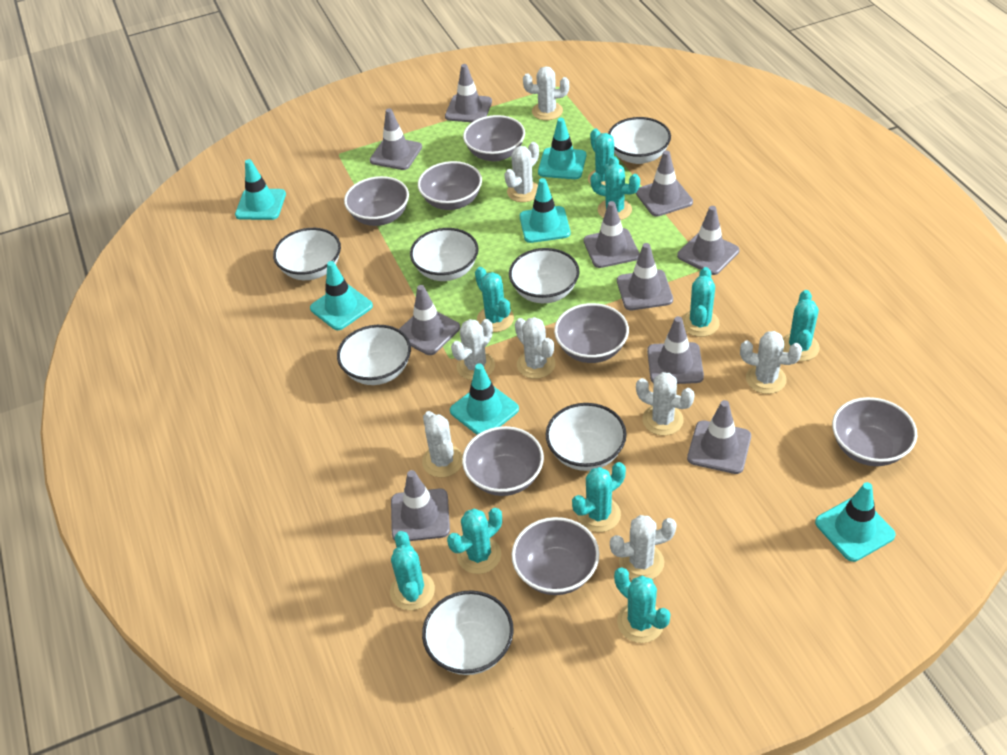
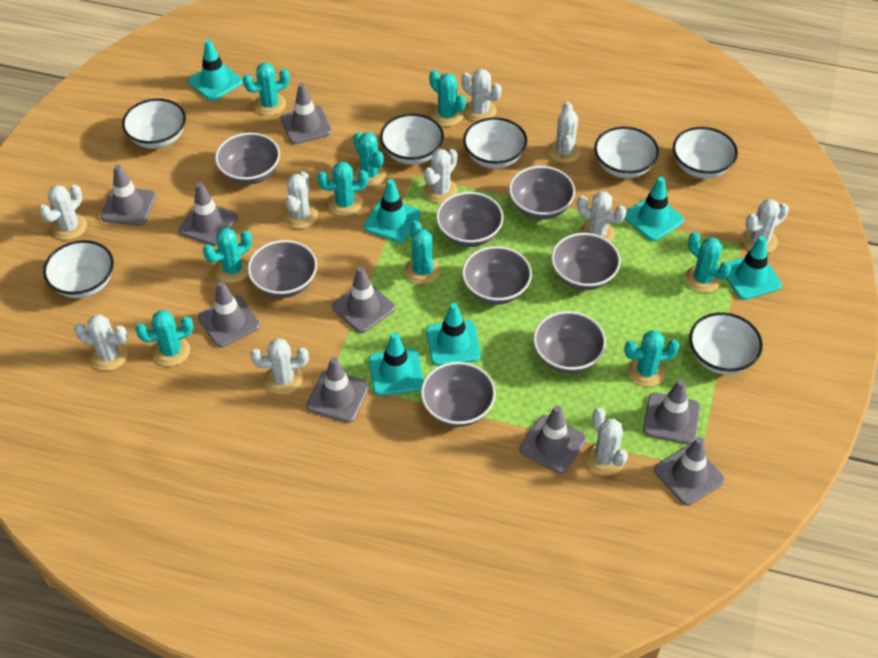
grey bowl: 7 -> 8
grey traffic cone: 10 -> 9
white cactus: 8 -> 10

